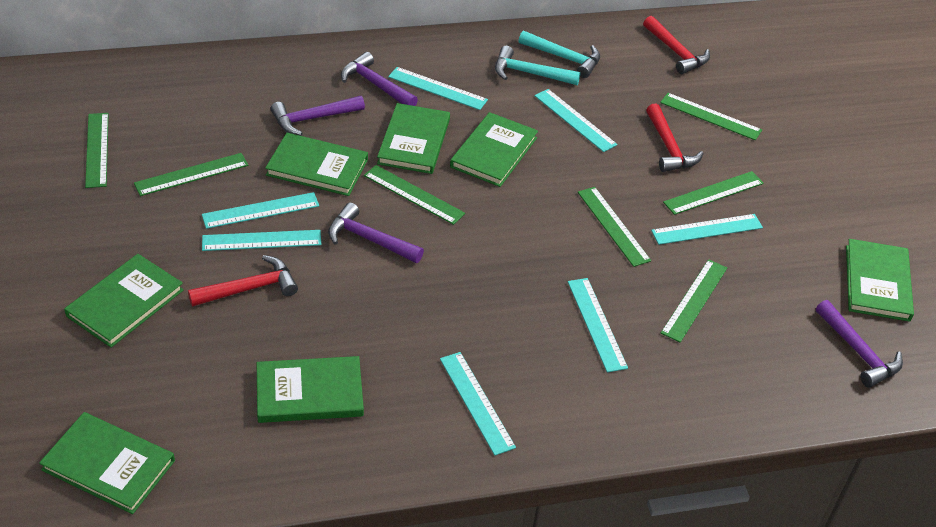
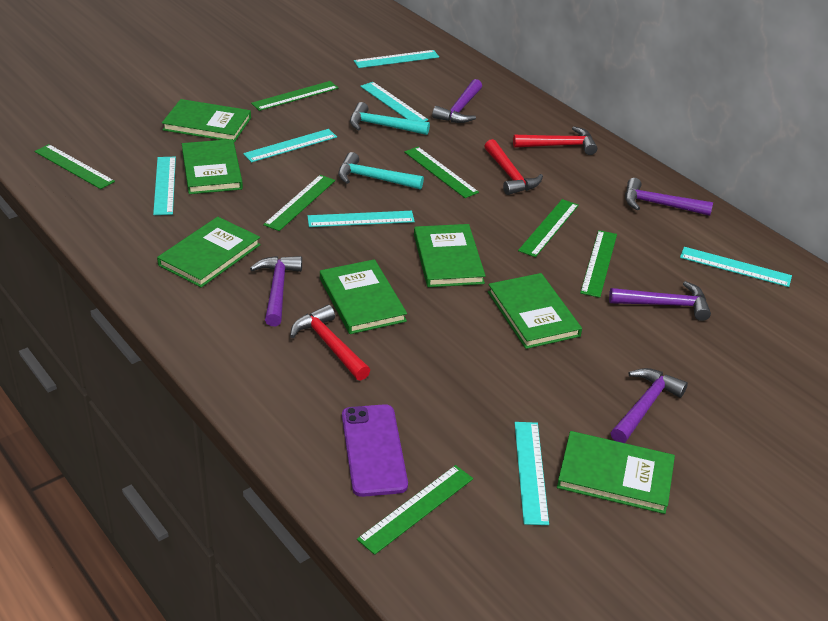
purple hammer: 4 -> 5
purple phone: 0 -> 1

